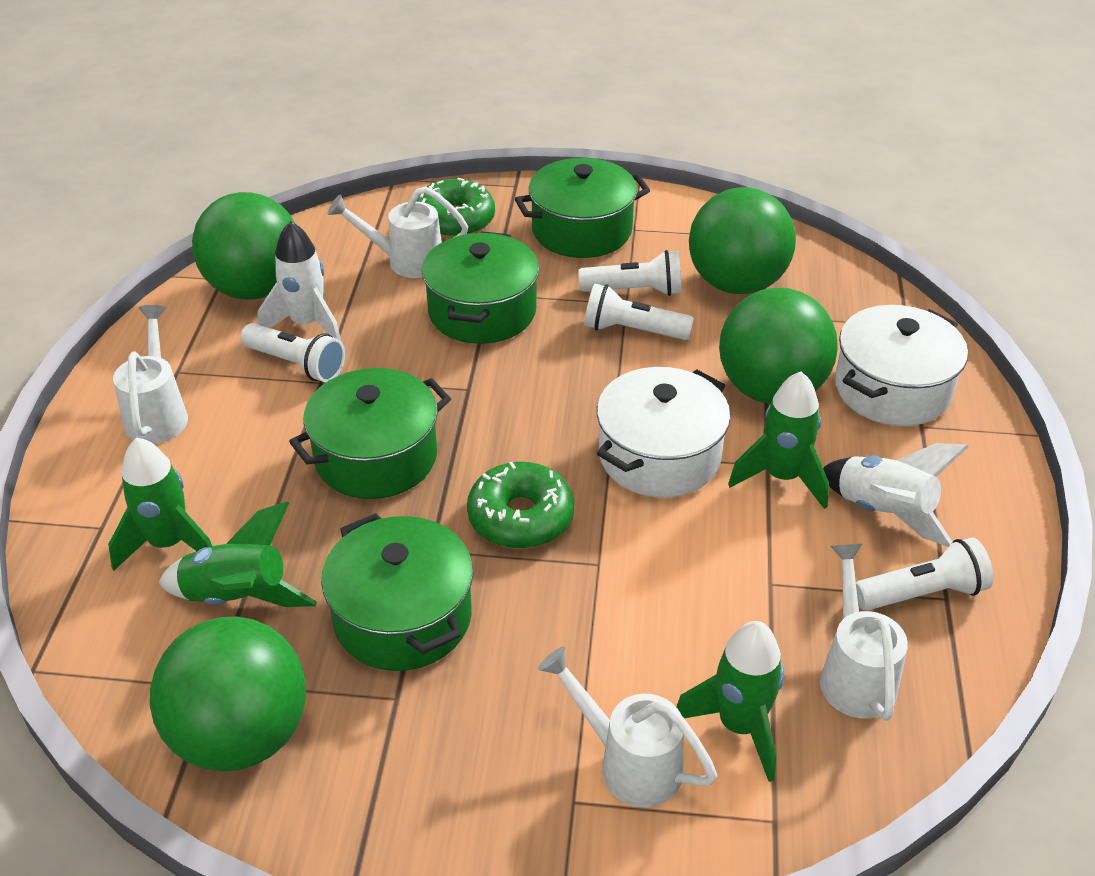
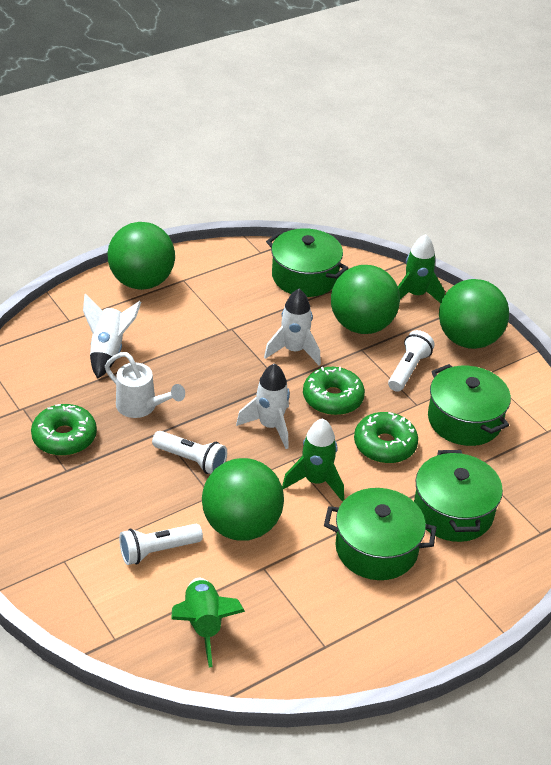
green donut: 2 -> 3
green rocket: 4 -> 3
white flashlight: 4 -> 3
white pot: 2 -> 0
white rocket: 2 -> 3
white watering can: 4 -> 1

